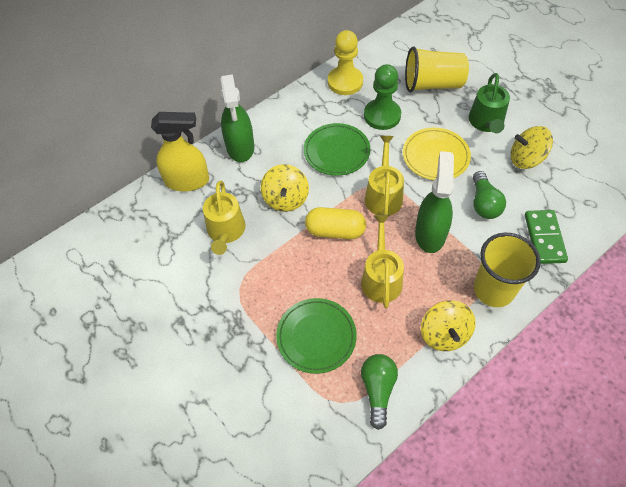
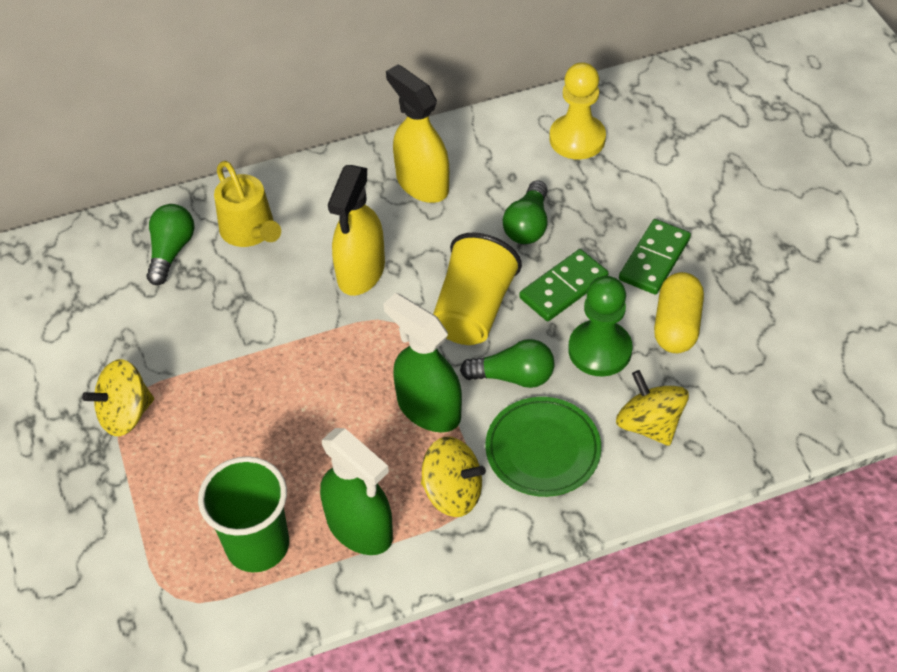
green cup: 0 -> 1
green domino: 1 -> 2
green light bulb: 2 -> 3
green plate: 2 -> 1
green watering can: 1 -> 0
yellow cup: 2 -> 1
yellow plate: 1 -> 0
yellow spray bottle: 1 -> 2
yellow watering can: 3 -> 1

